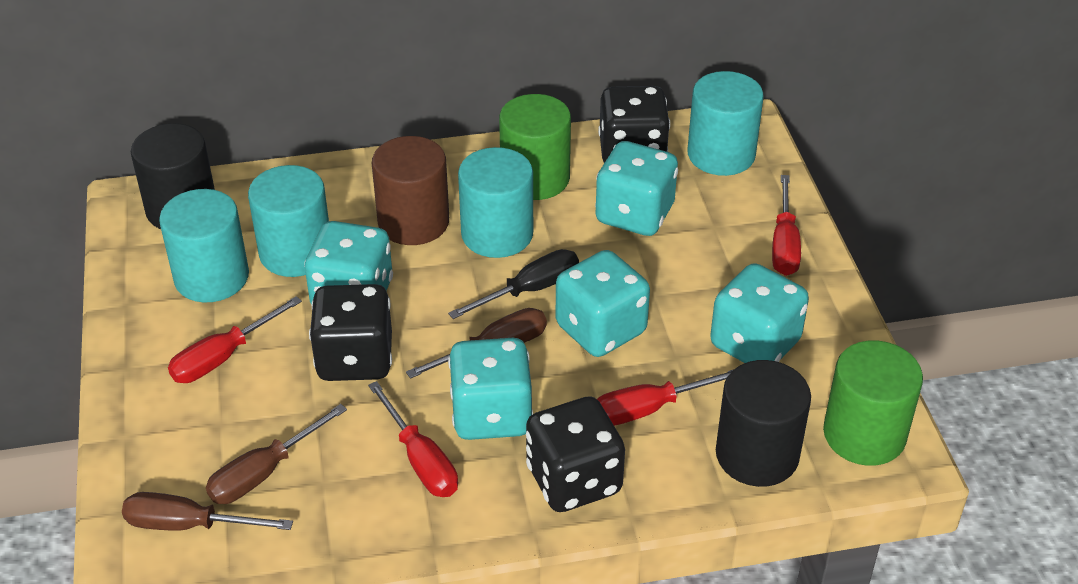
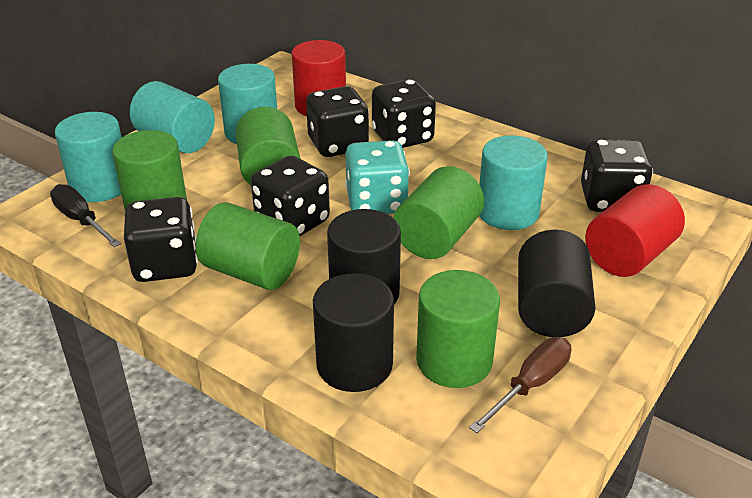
black cylinder: 2 -> 3
black dice: 3 -> 5
brown cylinder: 1 -> 0
brown screwdriver: 3 -> 1
green cylinder: 2 -> 5
red cylinder: 0 -> 2
red screwdriver: 4 -> 0
turquoise dice: 5 -> 1

